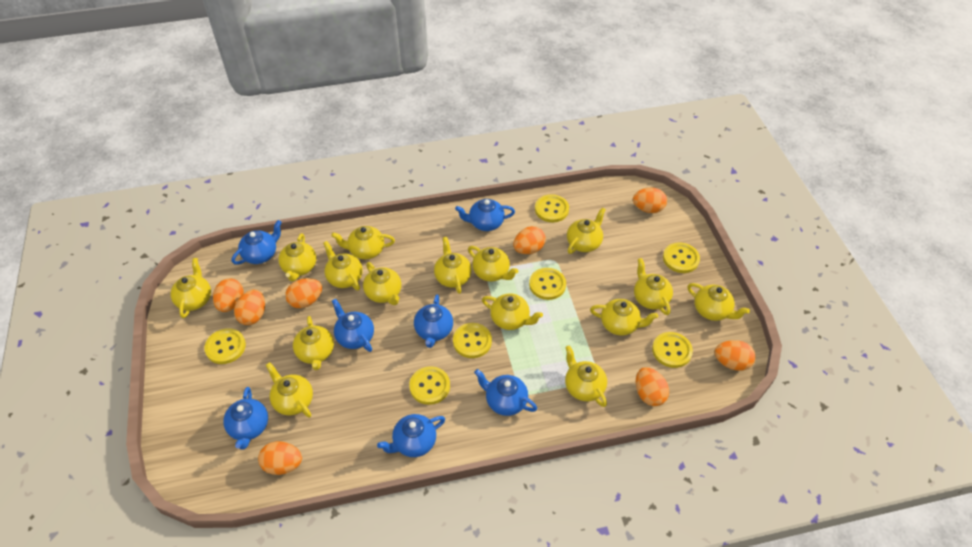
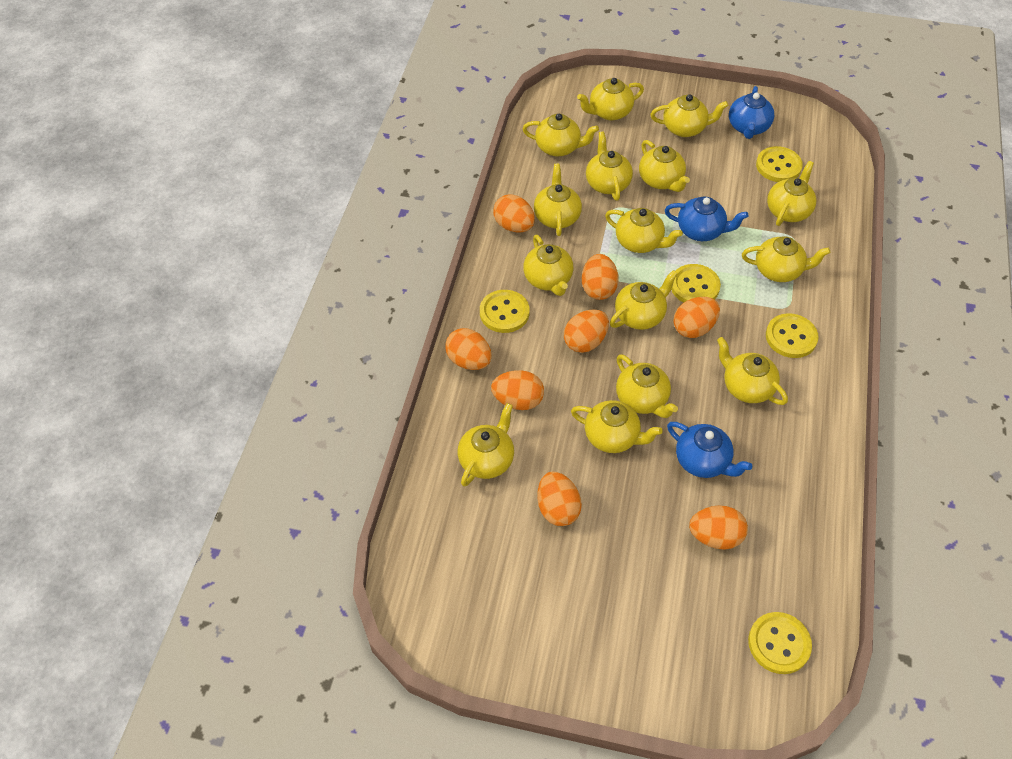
blue teapot: 7 -> 3
yellow button: 7 -> 5

